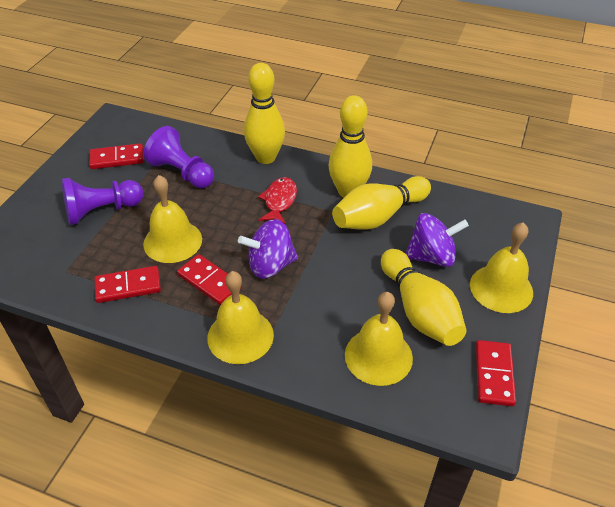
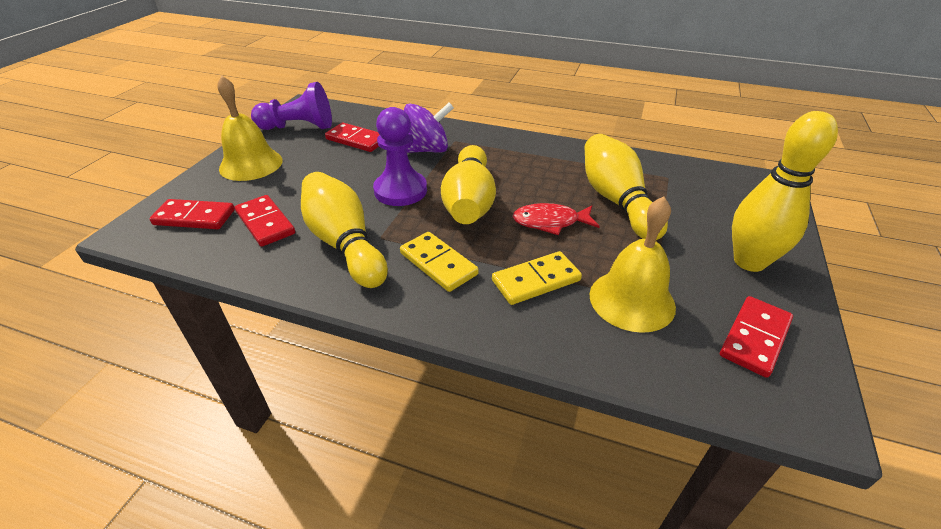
purple spinning top: 2 -> 1
yellow bell: 4 -> 2
yellow domino: 0 -> 2

